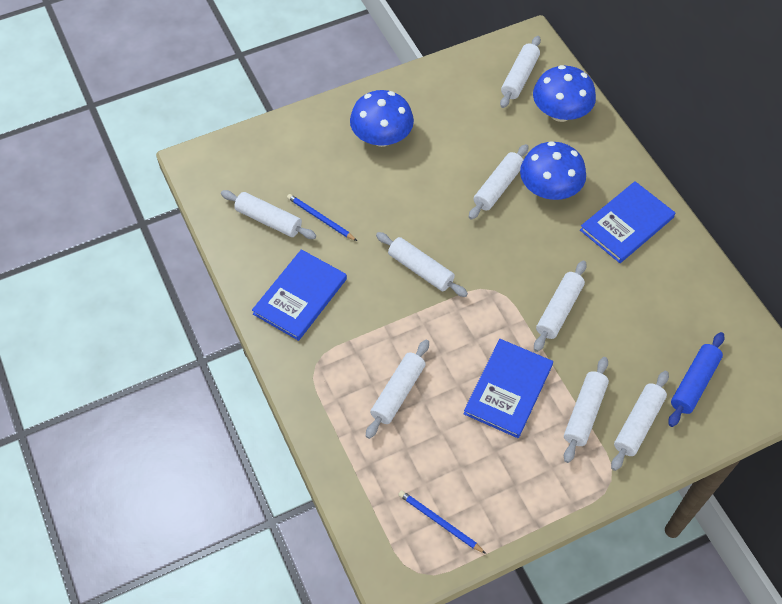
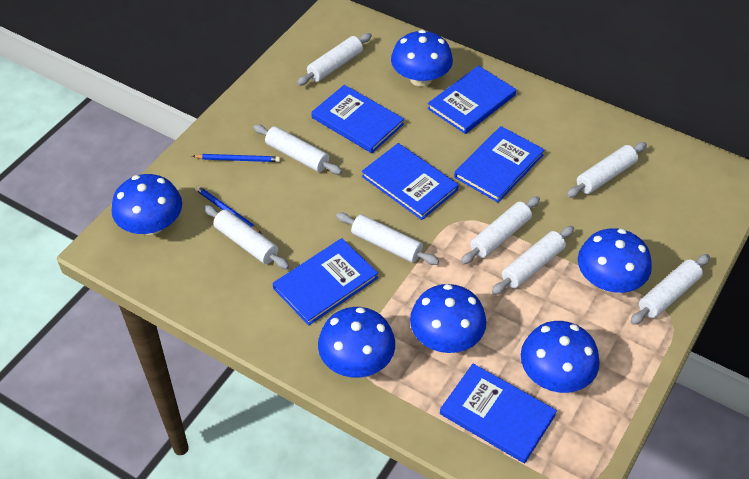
blue book: 3 -> 6
blue mushroom: 3 -> 6
blue rolling pin: 1 -> 0

